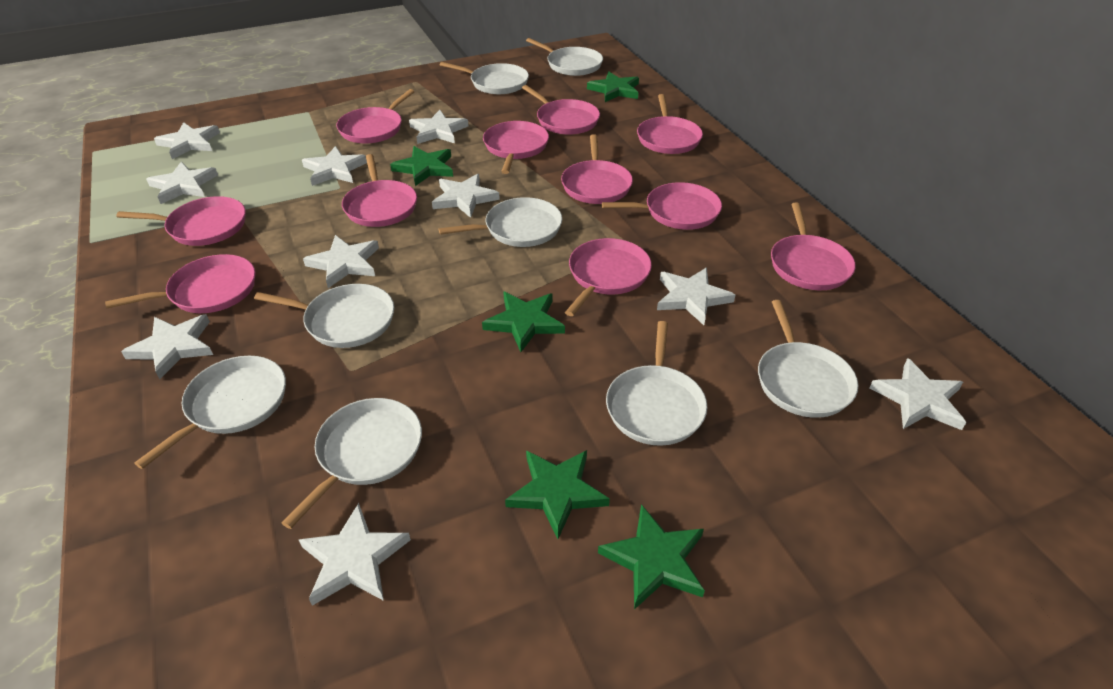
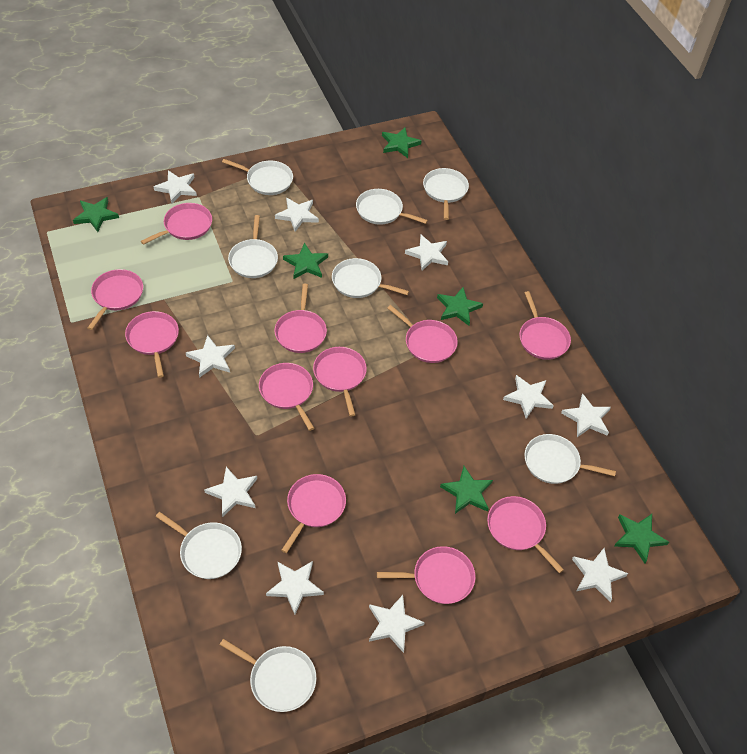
green star: 5 -> 6

